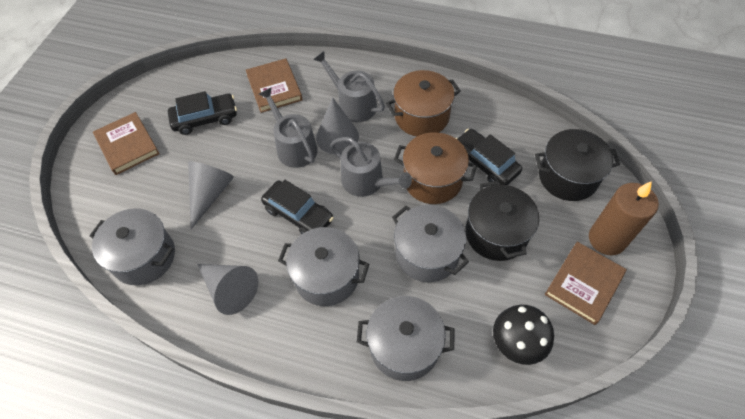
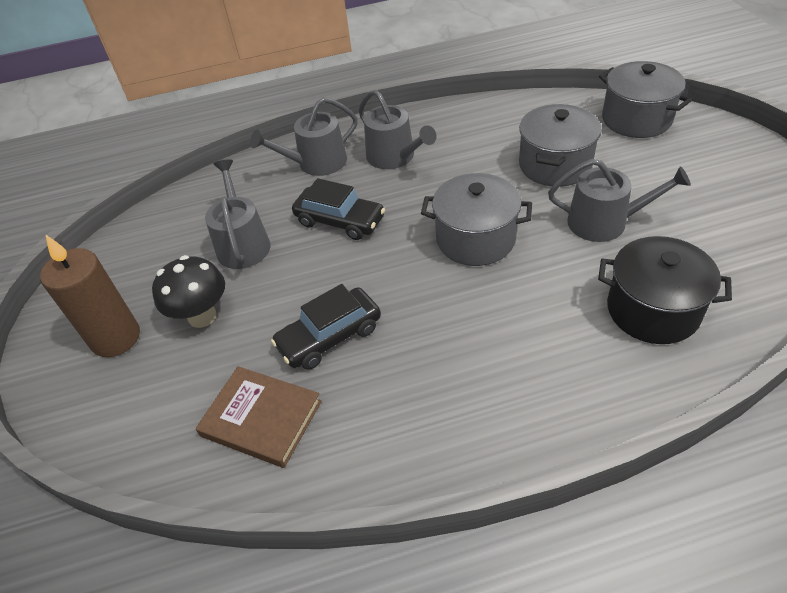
black car: 3 -> 2
black pot: 2 -> 1
brown book: 3 -> 1
brown pot: 2 -> 0
grey cone: 3 -> 0
grey pot: 4 -> 3
grey watering can: 3 -> 4

